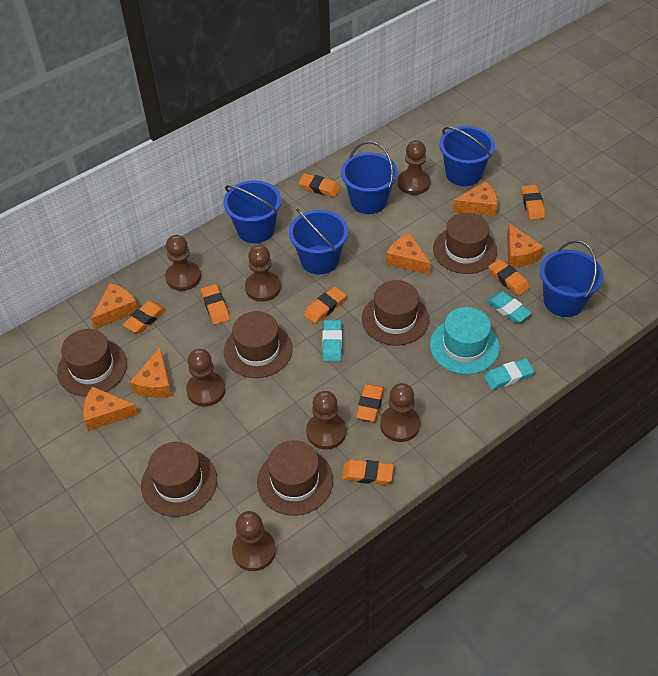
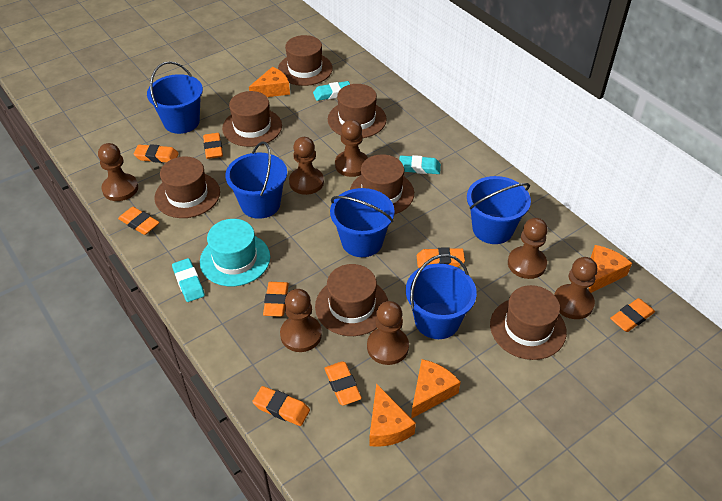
brown hat: 6 -> 7
orange cheese: 6 -> 4

